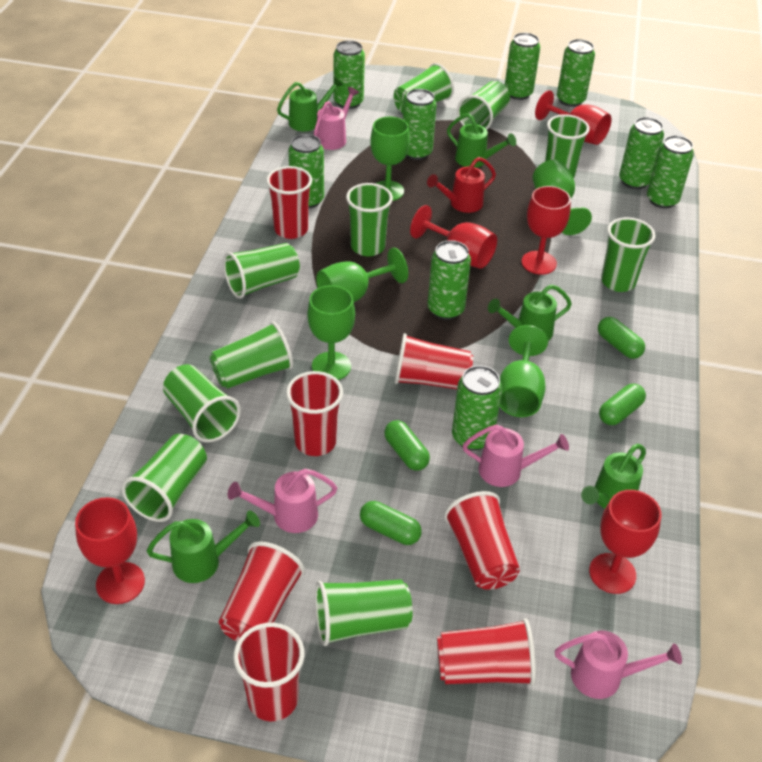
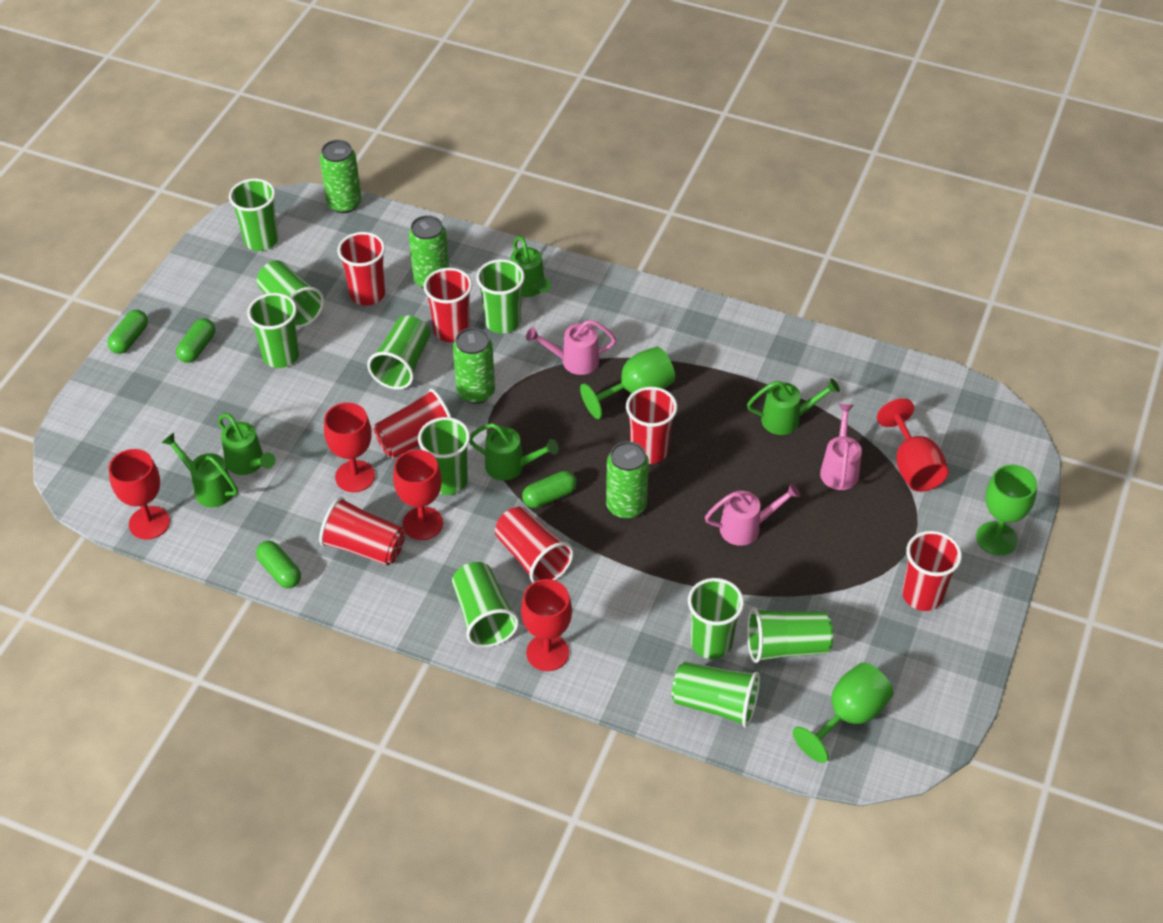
green can: 9 -> 4
green goblet: 5 -> 3
pink watering can: 4 -> 3
red watering can: 1 -> 0

